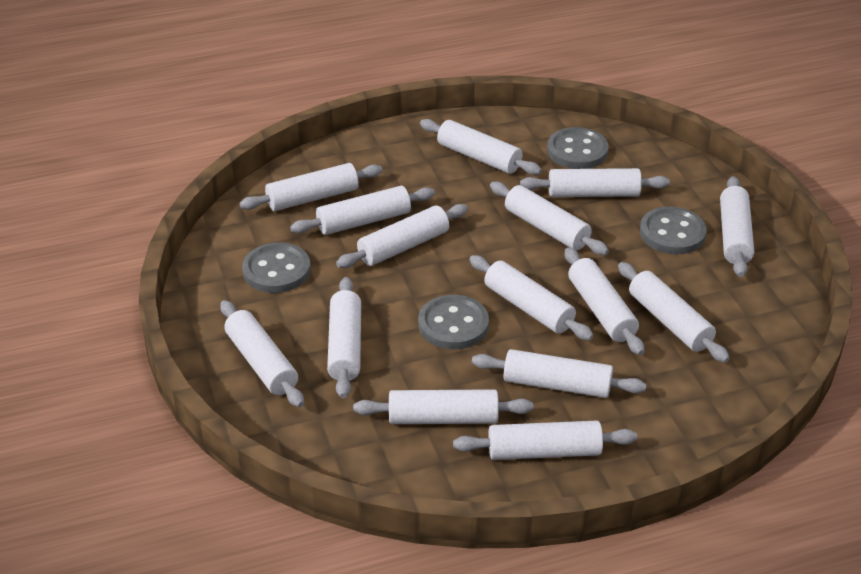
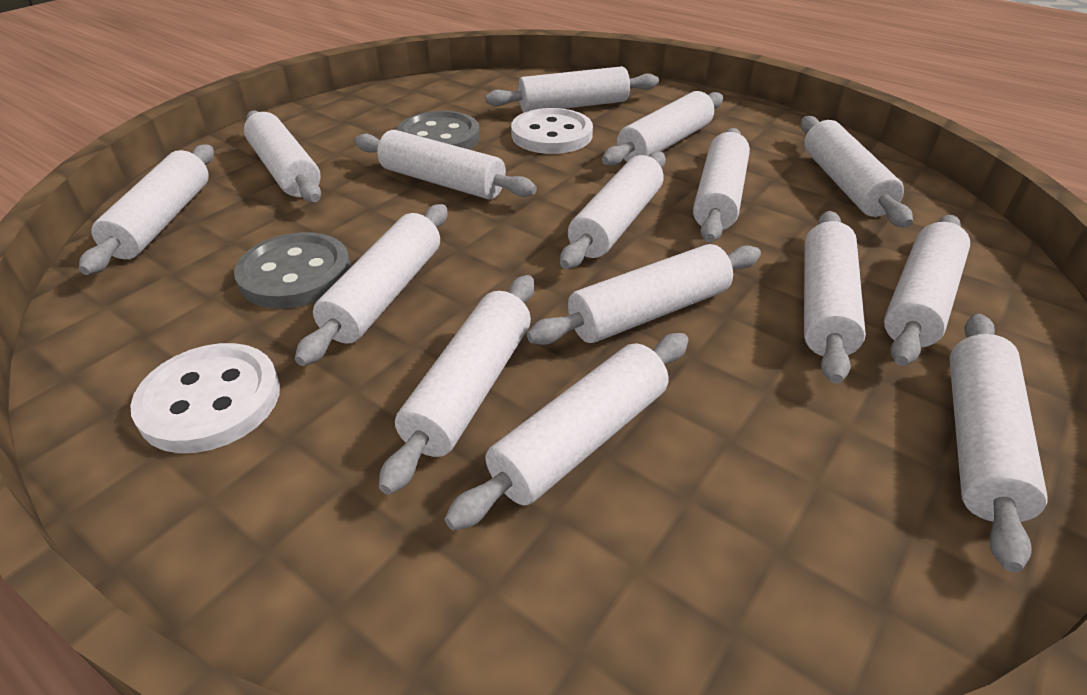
grey button: 4 -> 2
white button: 0 -> 2

